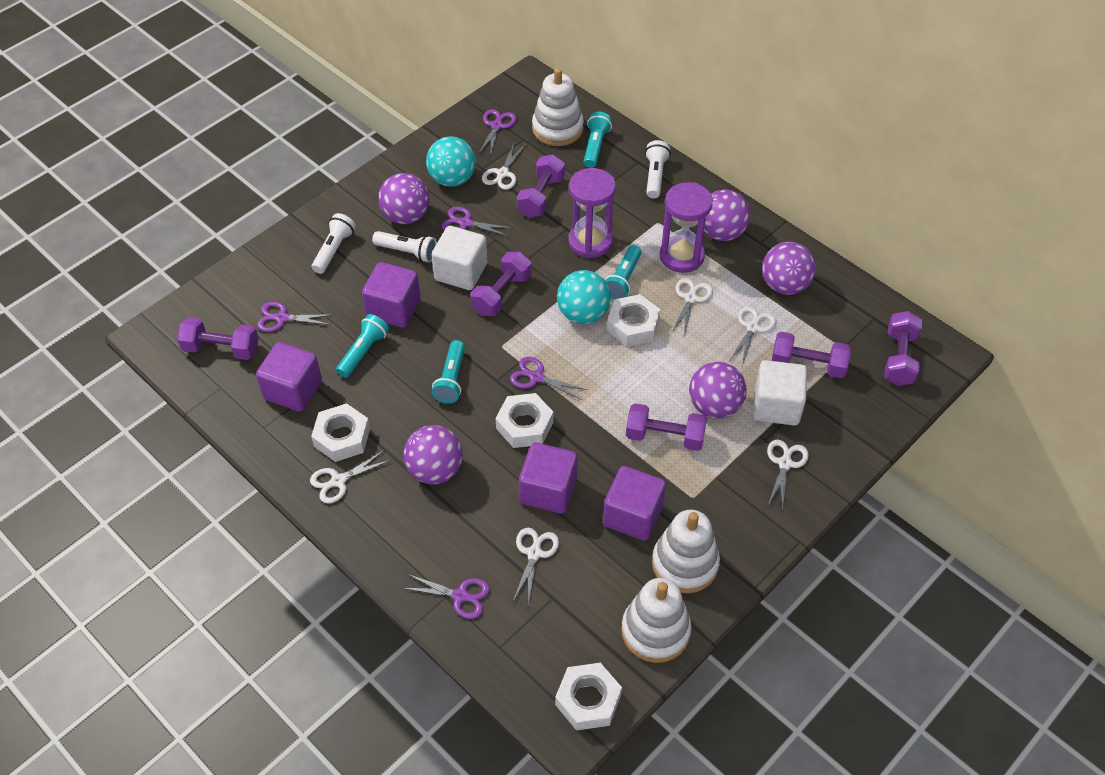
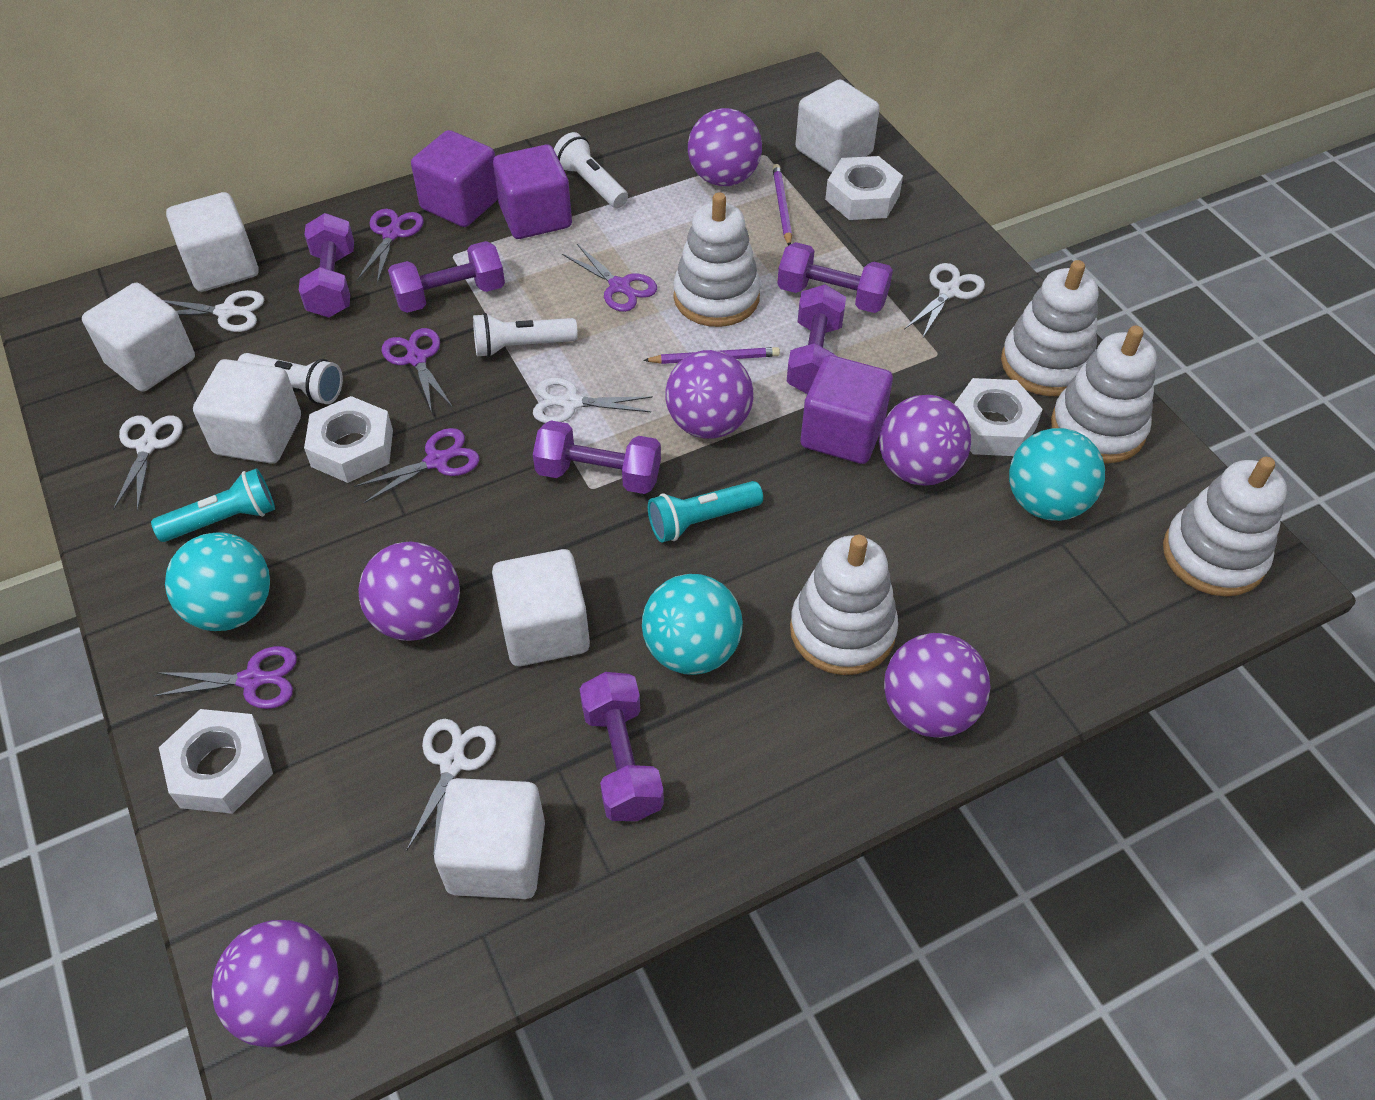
purple ball: 5 -> 6
purple cube: 4 -> 3
purple hourglass: 2 -> 0
purple pencil: 0 -> 2
turquoise ball: 2 -> 3
turquoise flashlight: 4 -> 2
white cube: 2 -> 6
white scissors: 6 -> 5
white stacking toy: 3 -> 5

